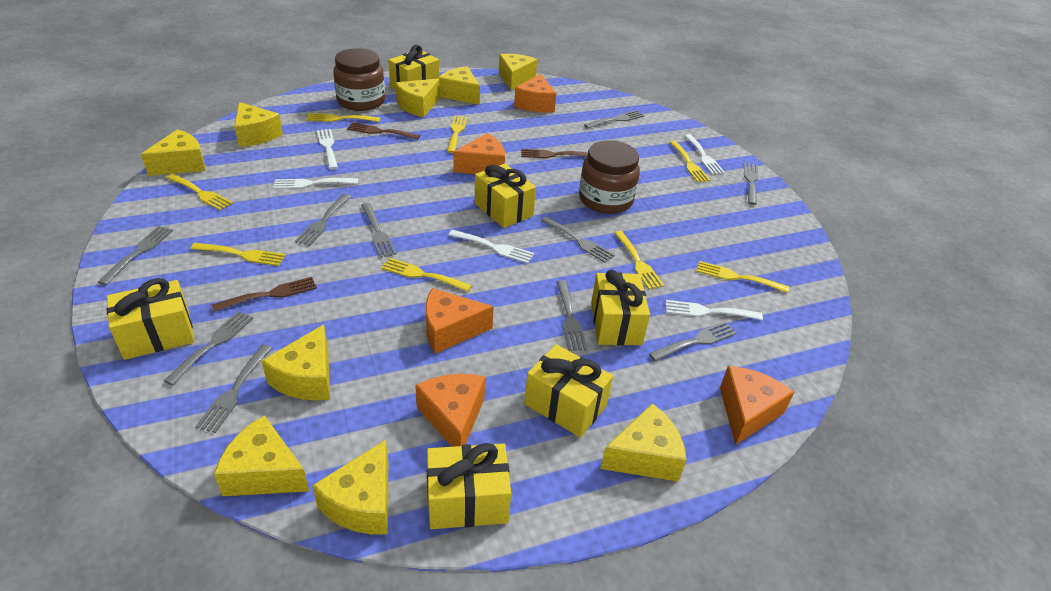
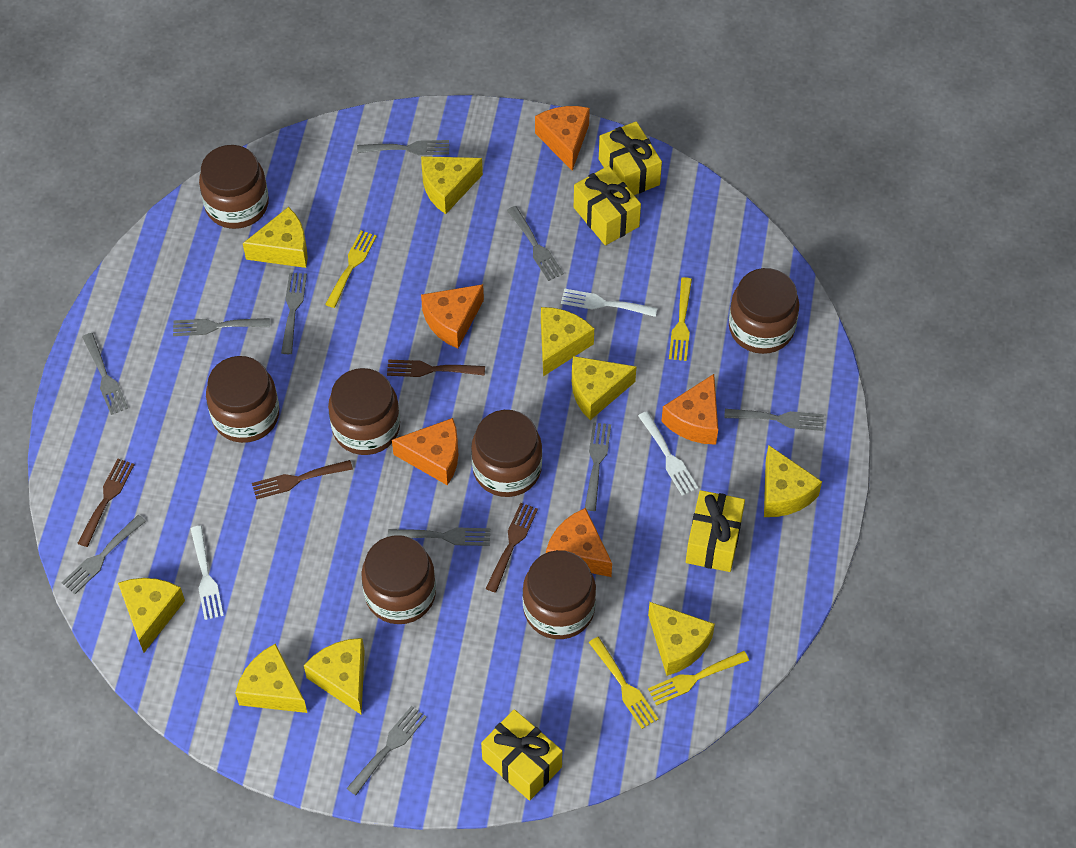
brown fork: 3 -> 4
brown jar: 2 -> 7
white fork: 5 -> 3
yellow fork: 8 -> 4
yellow gift: 6 -> 4

